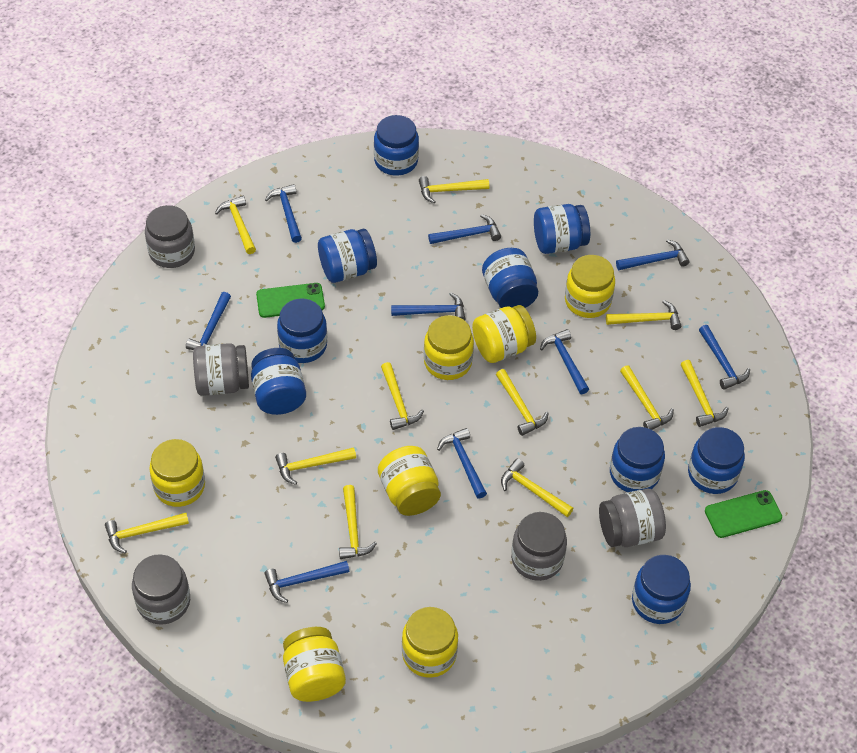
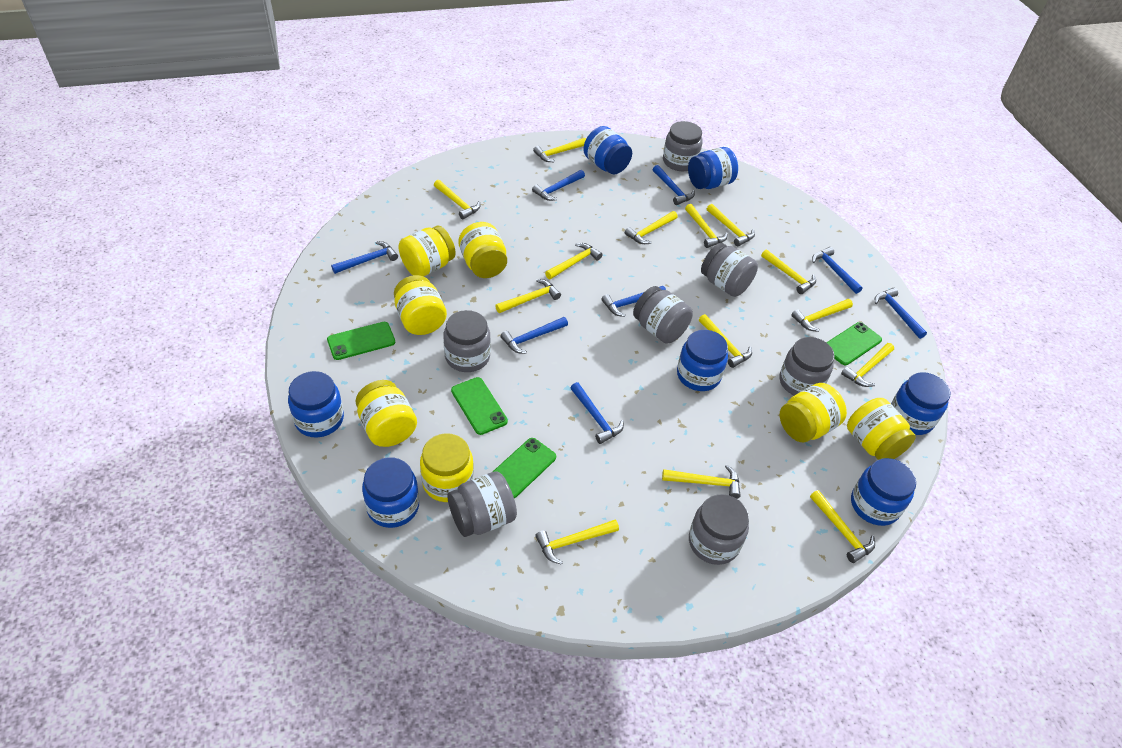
blue hammer: 9 -> 8
blue jar: 9 -> 7
green phone: 2 -> 4
grey jar: 5 -> 7
yellow hammer: 11 -> 14

